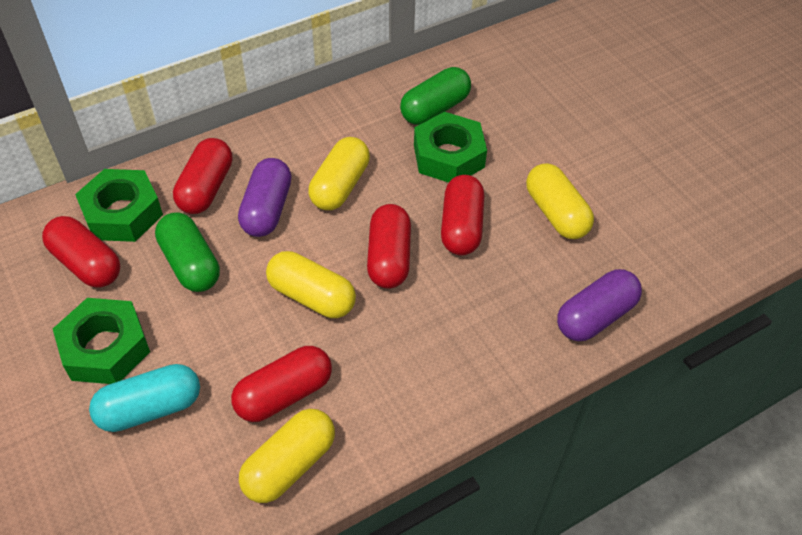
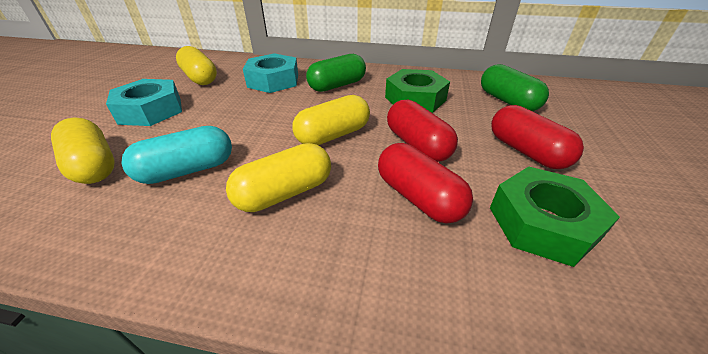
green nut: 3 -> 2
purple capsule: 2 -> 0
red capsule: 5 -> 3
turquoise nut: 0 -> 2

